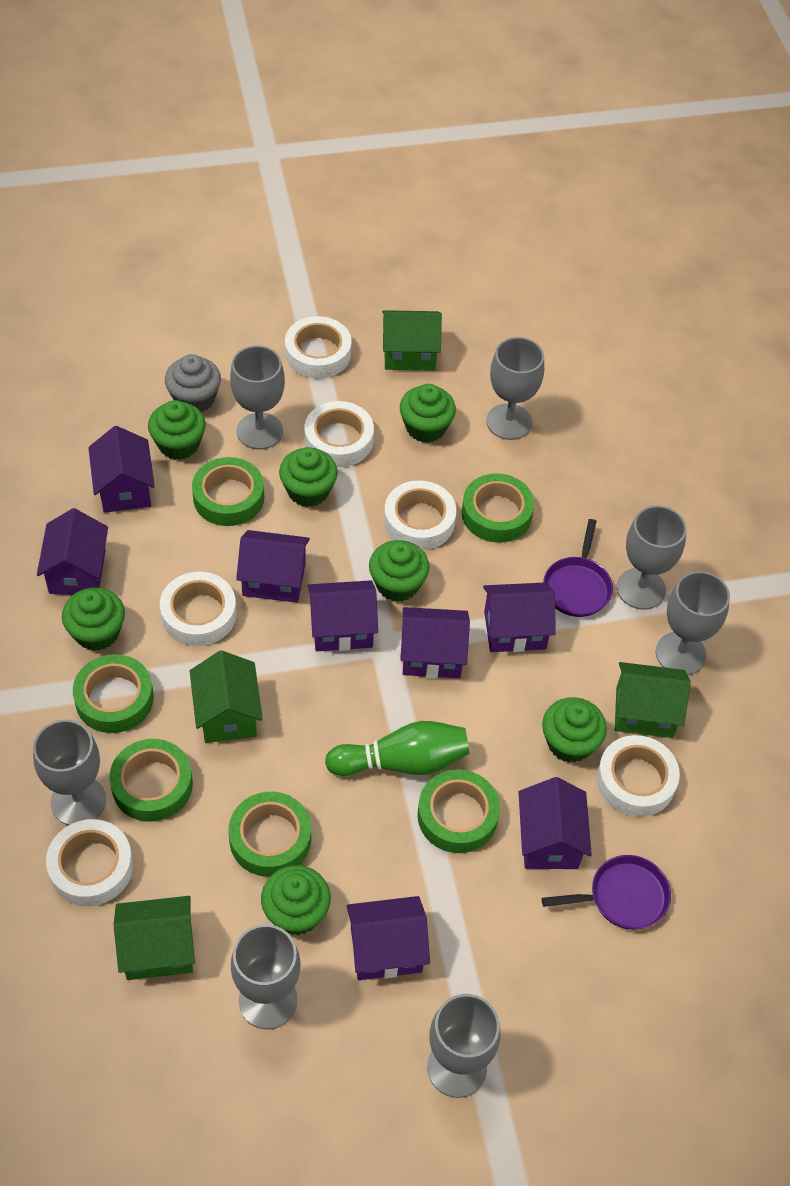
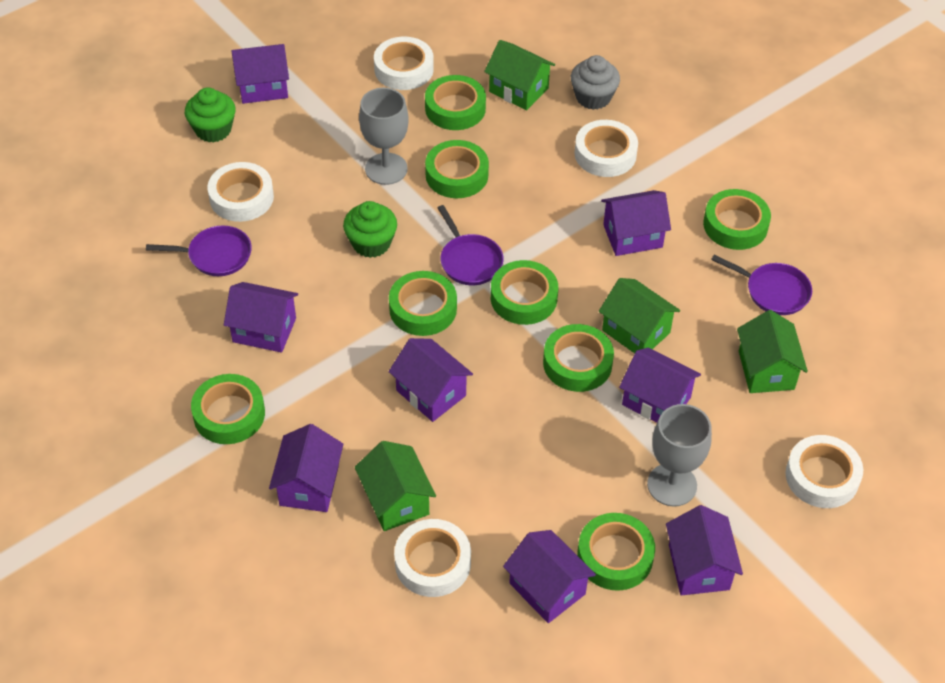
green bowling pin: 1 -> 0
green cupcake: 7 -> 2
green tape: 6 -> 8
grey goblet: 7 -> 2
purple pan: 2 -> 3
white tape: 6 -> 5

